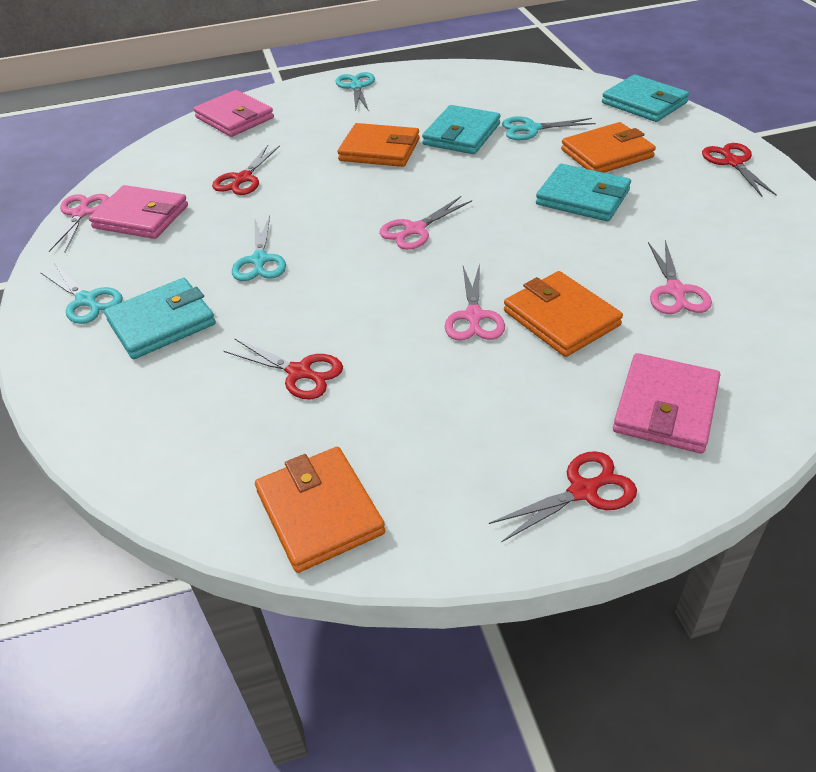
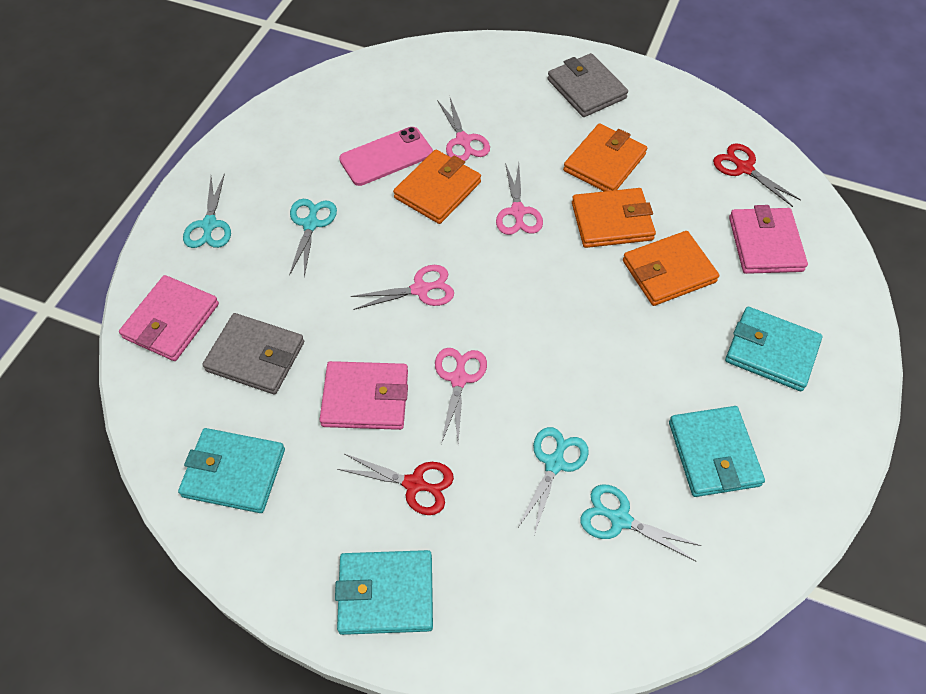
grey wallet: 0 -> 2
pink phone: 0 -> 1
red scissors: 4 -> 2

